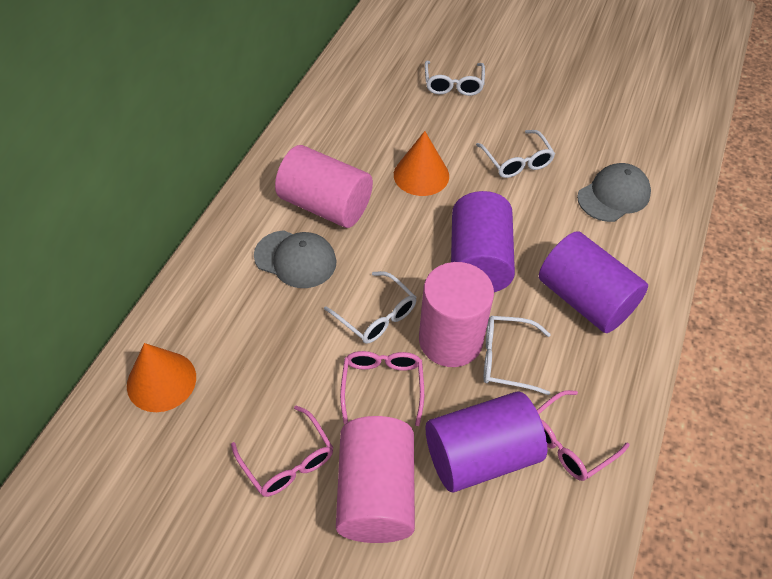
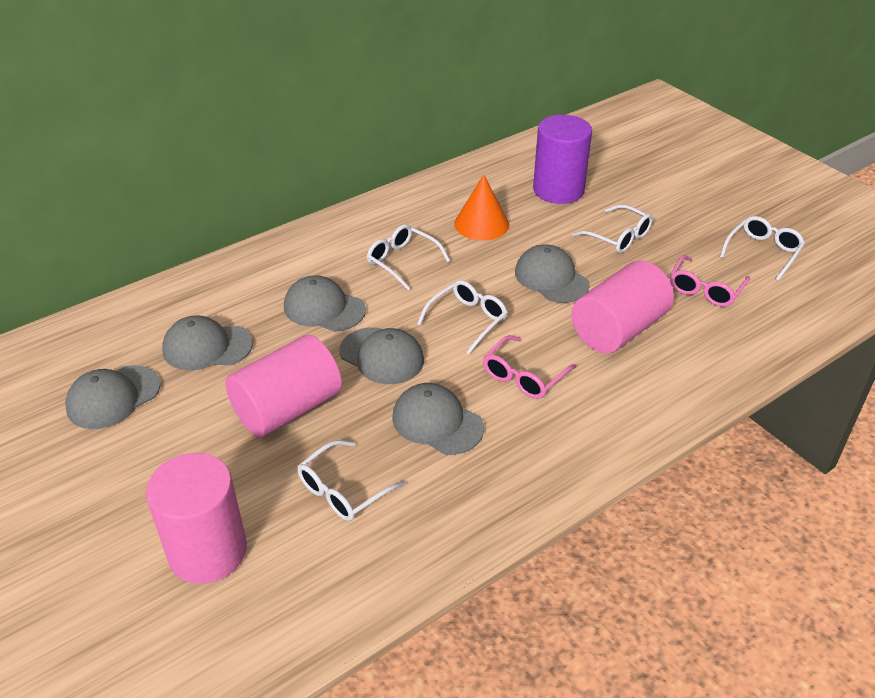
grey cap: 2 -> 6
orange cone: 2 -> 1
pink glasses: 3 -> 2
purple cylinder: 3 -> 1
white glasses: 4 -> 5

